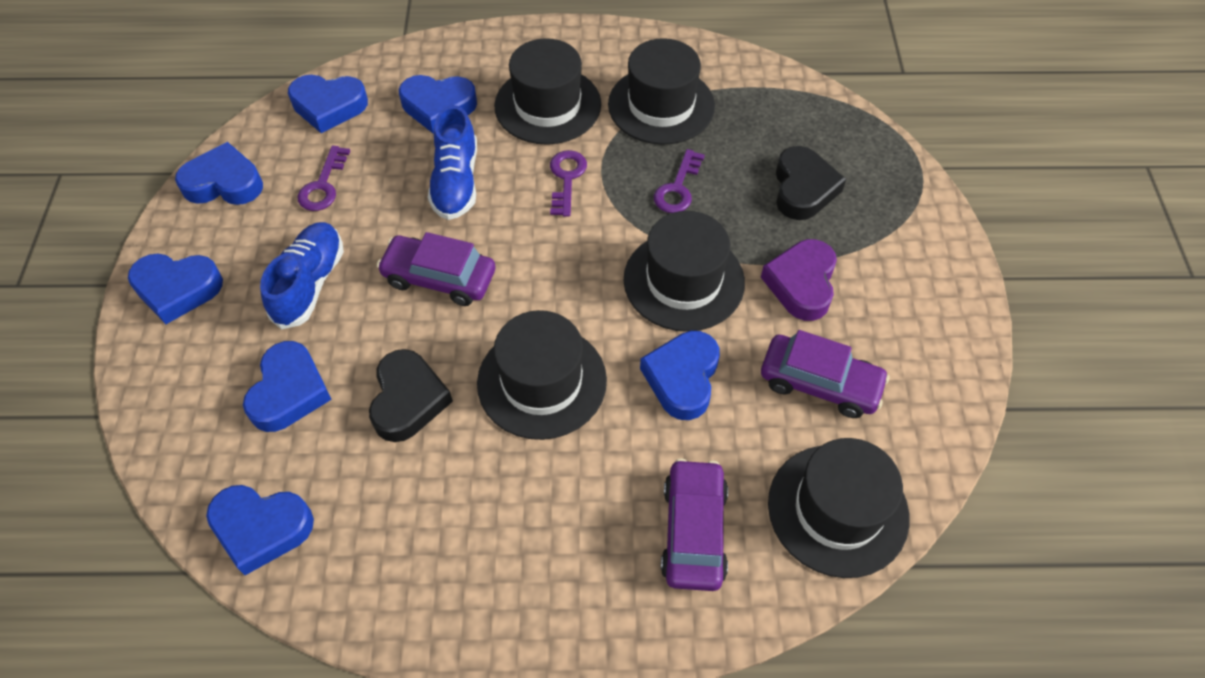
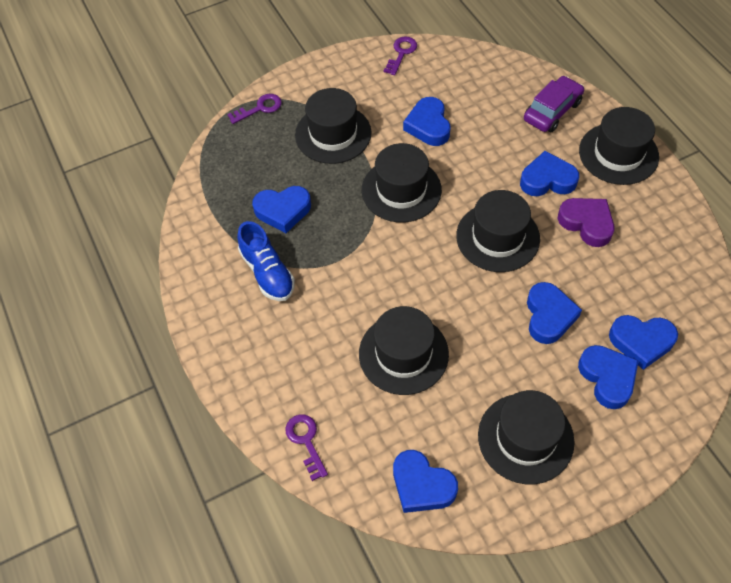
black hat: 5 -> 6
black heart: 2 -> 0
blue shoe: 2 -> 1
purple car: 3 -> 1

